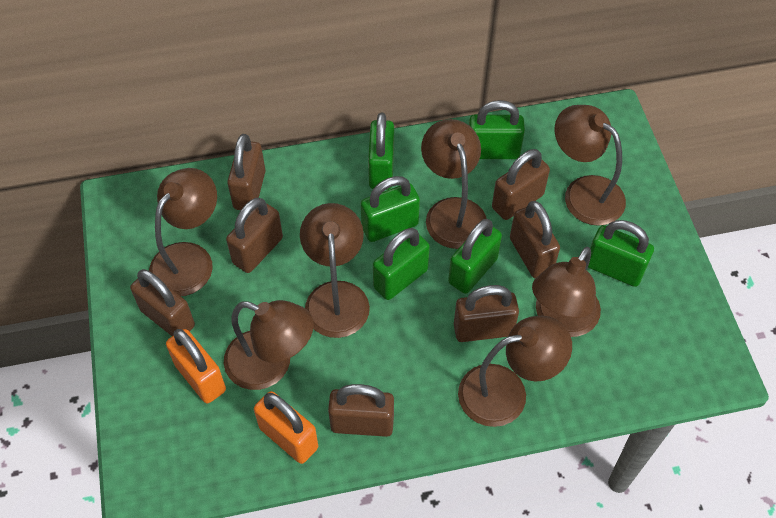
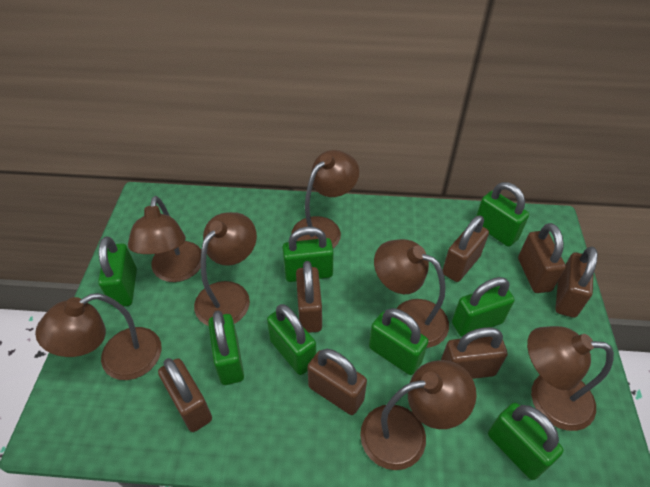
green padlock: 6 -> 8
orange padlock: 2 -> 0

